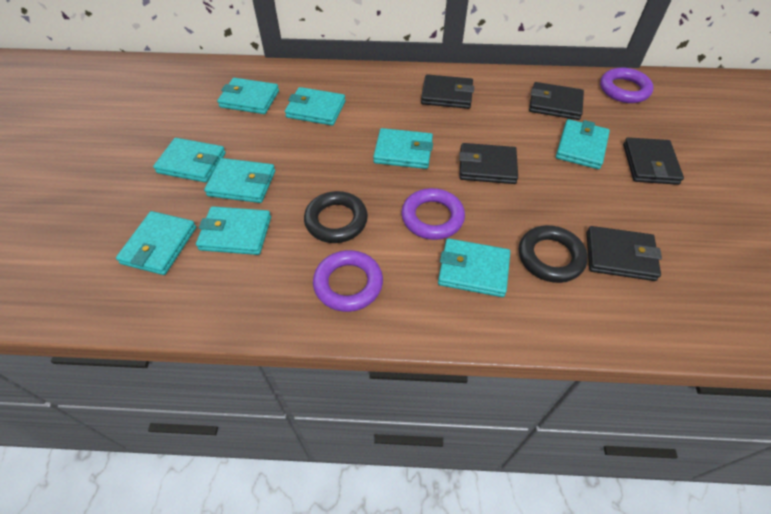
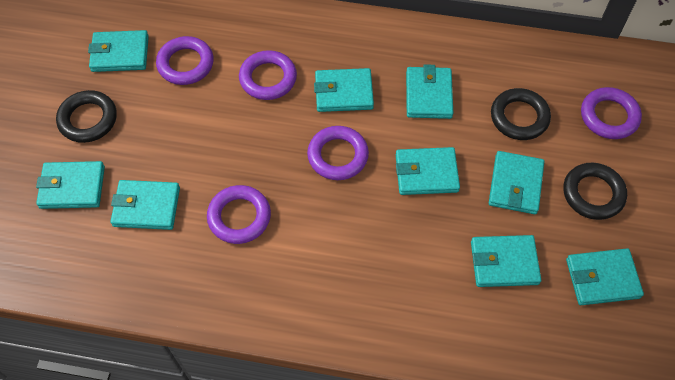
black ring: 2 -> 3
black wallet: 5 -> 0
purple ring: 3 -> 5

